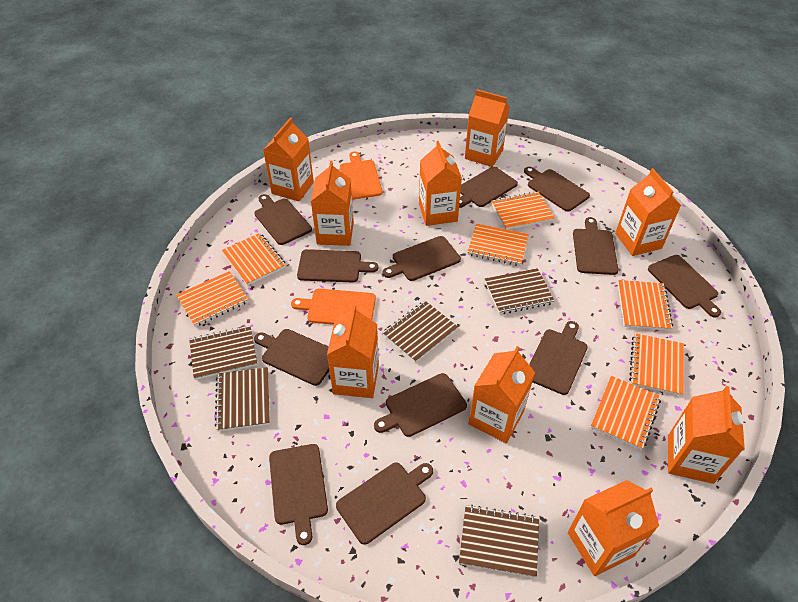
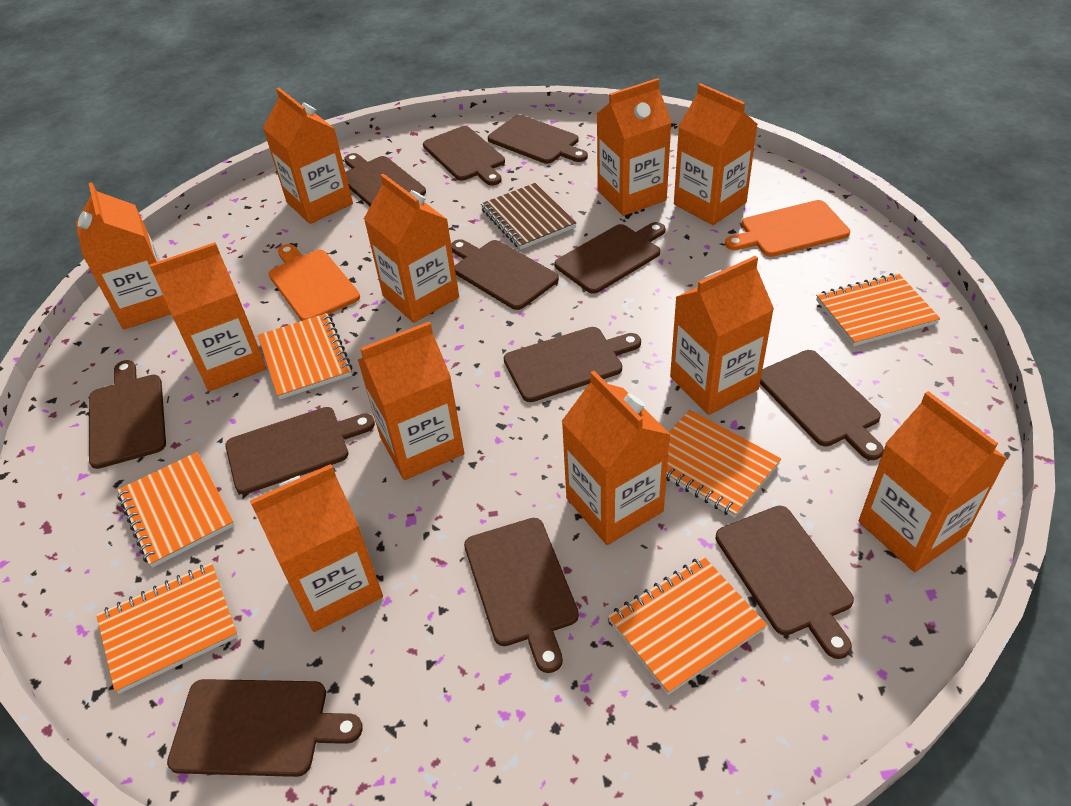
brown notebook: 5 -> 1
orange carton: 9 -> 11
orange notebook: 7 -> 6

